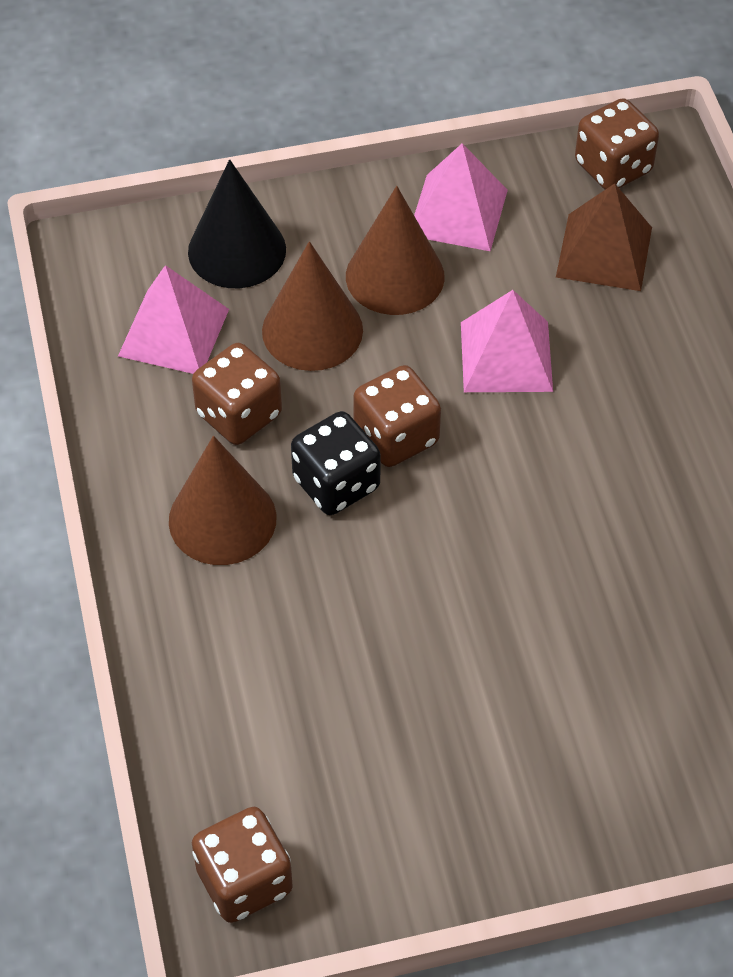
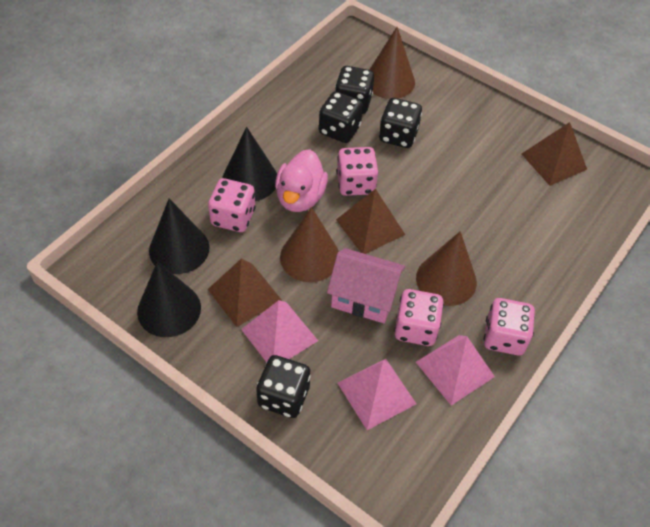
black cone: 1 -> 3
black dice: 1 -> 4
brown dice: 4 -> 0
brown pyramid: 1 -> 3
pink dice: 0 -> 4
pink duck: 0 -> 1
pink house: 0 -> 1

